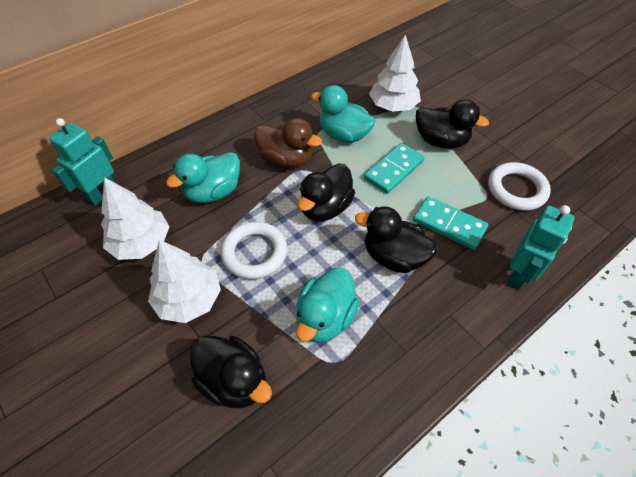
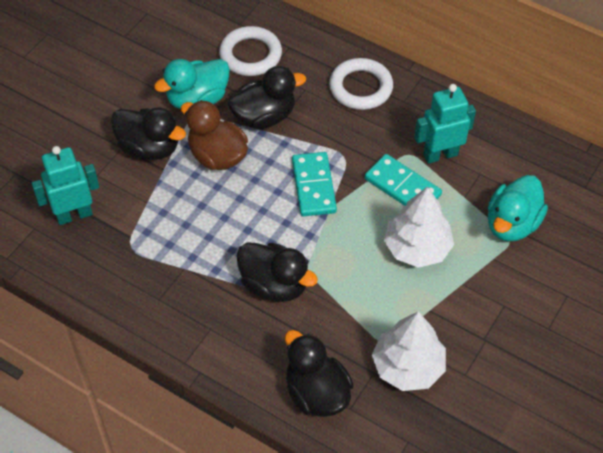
turquoise duck: 3 -> 2
white tree: 3 -> 2

